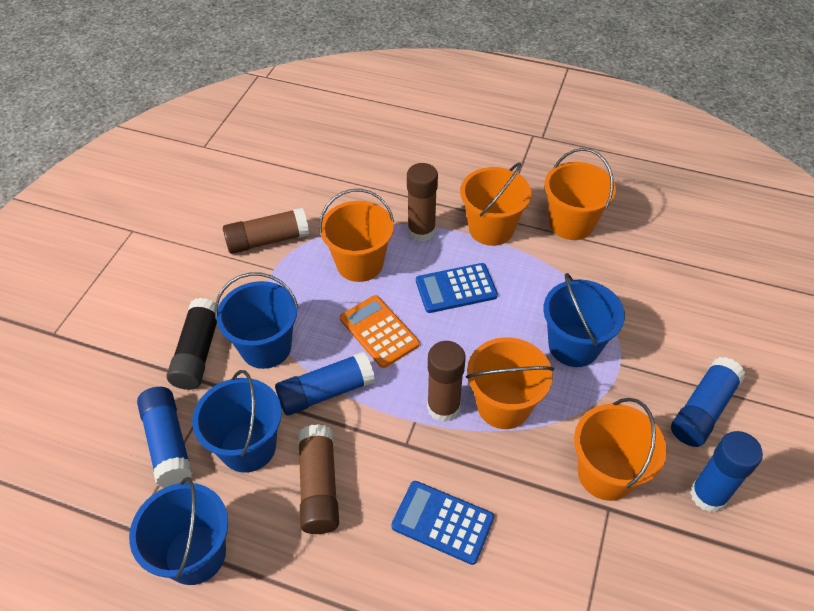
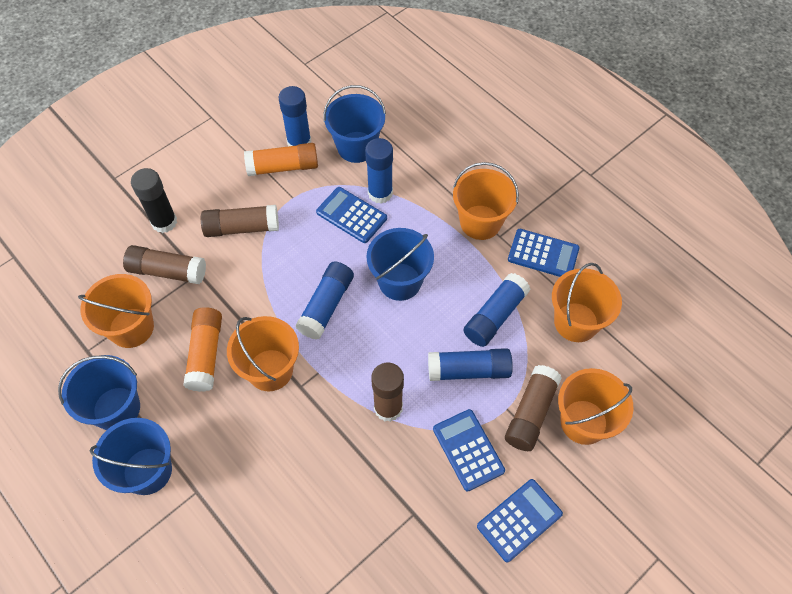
blue calculator: 2 -> 4
blue glue stick: 4 -> 5
orange calculator: 1 -> 0
orange glue stick: 0 -> 2

